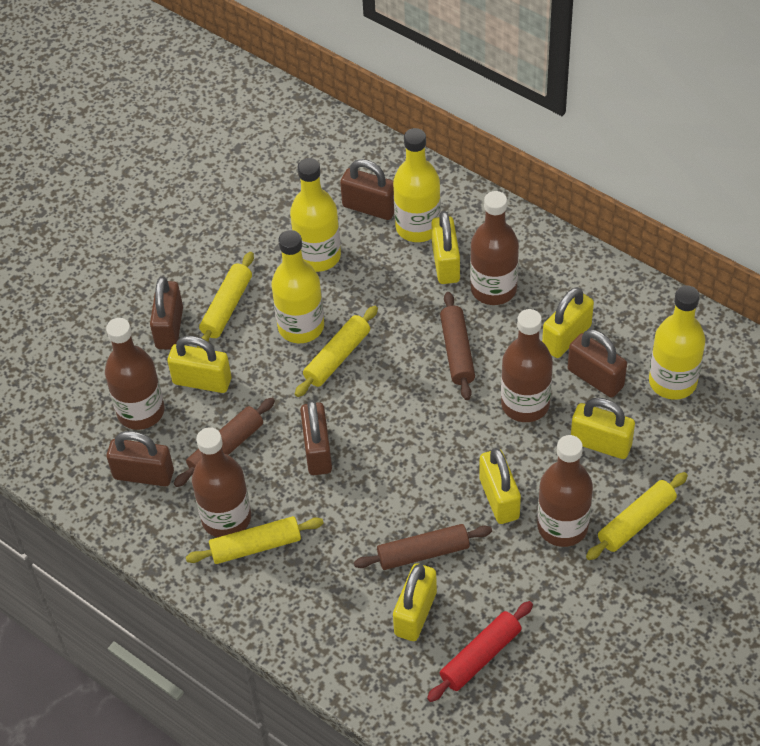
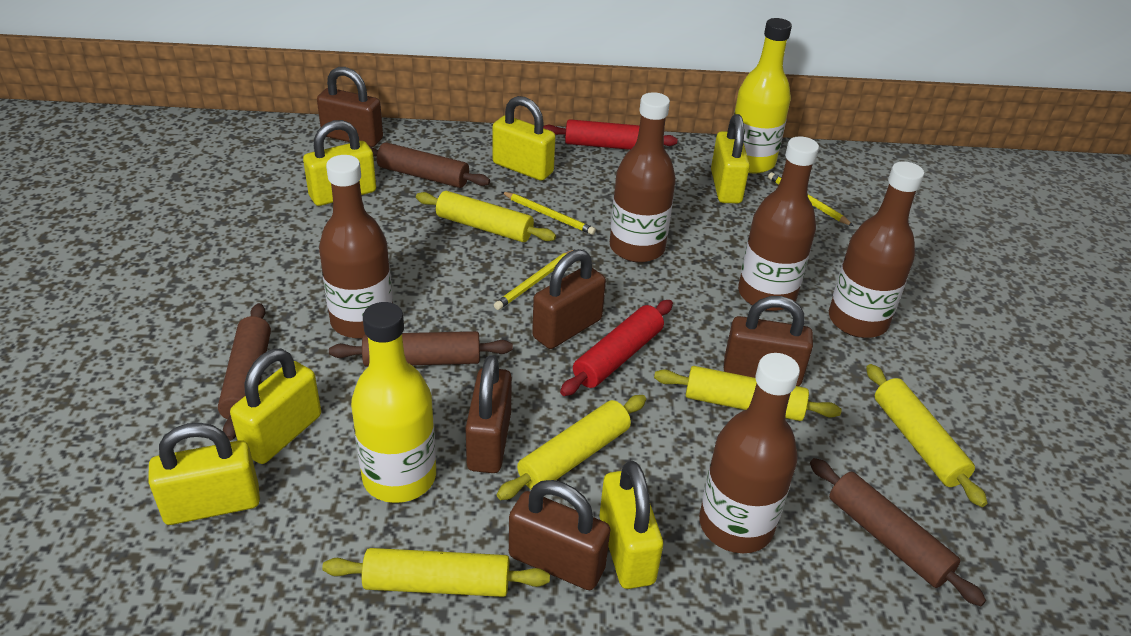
brown rolling pin: 3 -> 4
red rolling pin: 1 -> 2
yellow bottle: 4 -> 2
yellow pencil: 0 -> 3
yellow rolling pin: 4 -> 5

